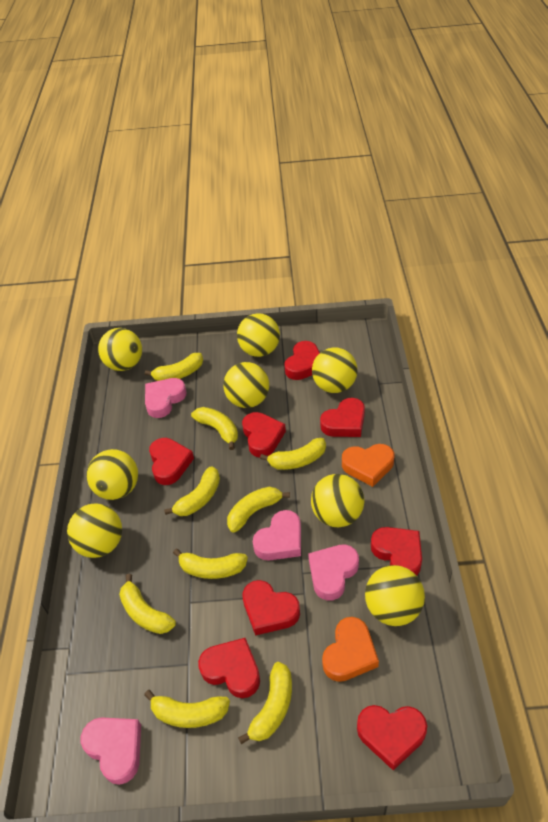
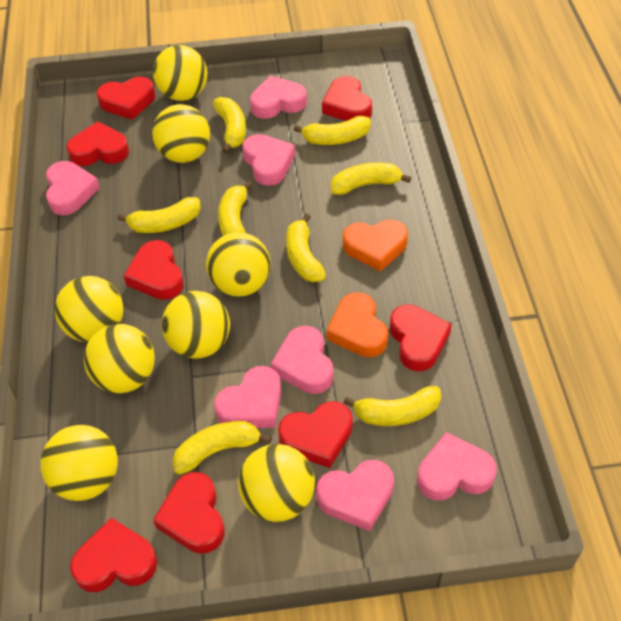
pink heart: 4 -> 7
yellow banana: 9 -> 8

